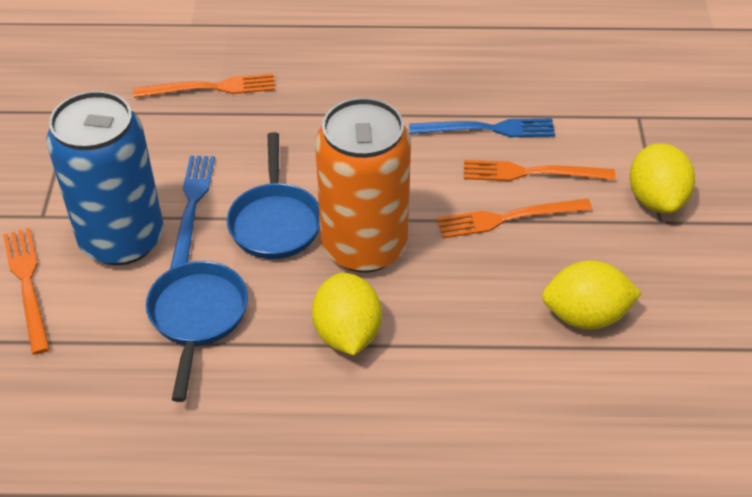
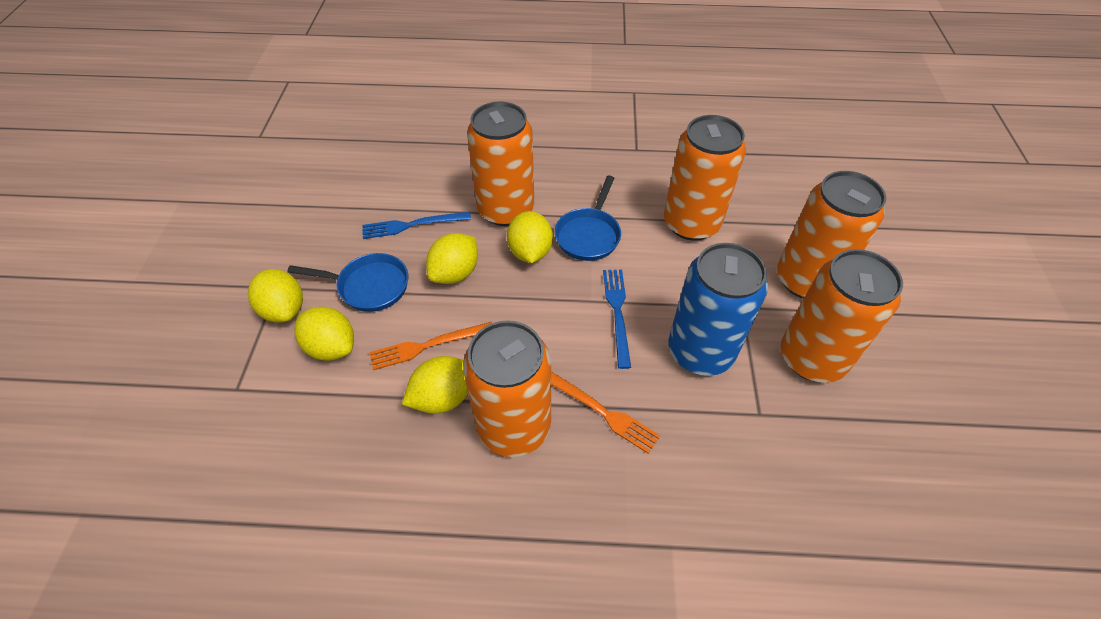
orange can: 1 -> 5
orange fork: 4 -> 2
yellow lemon: 3 -> 5

